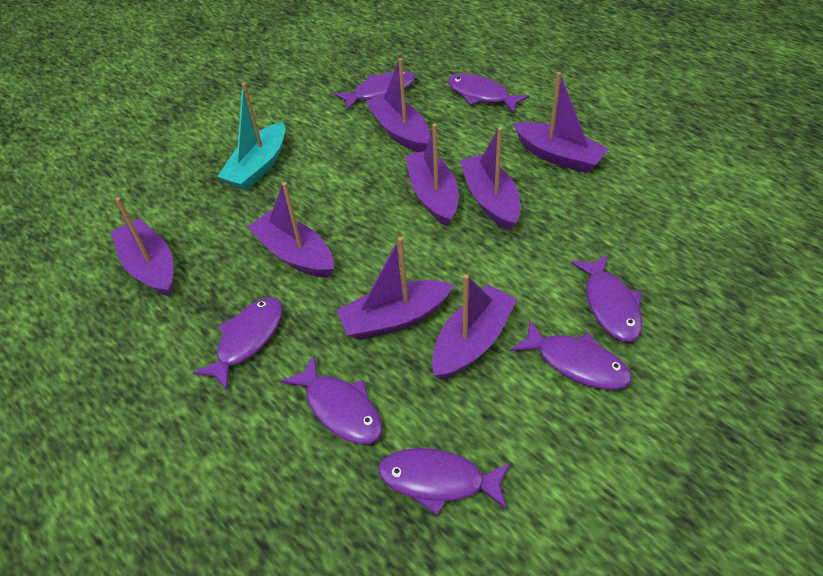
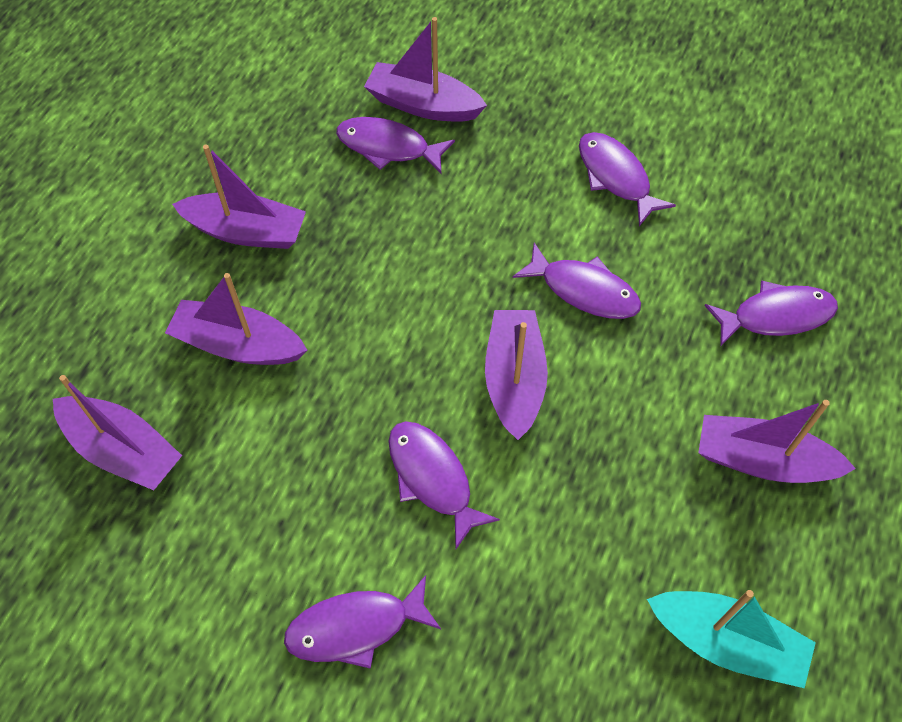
purple boat: 8 -> 6
purple fish: 7 -> 6

